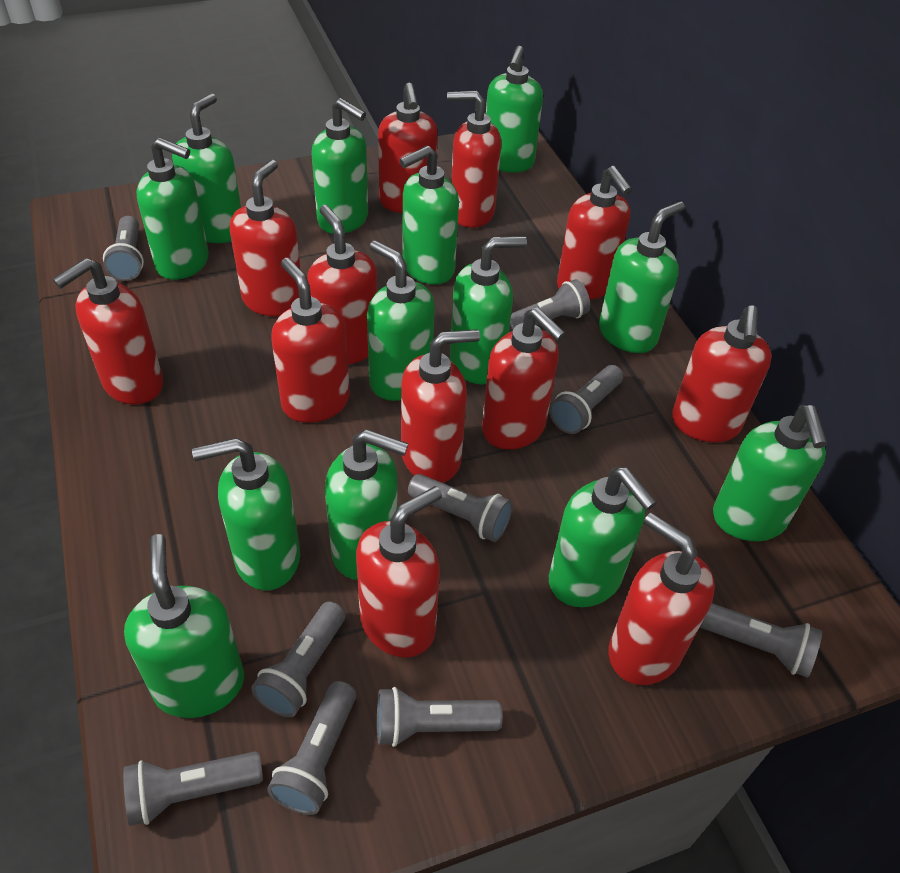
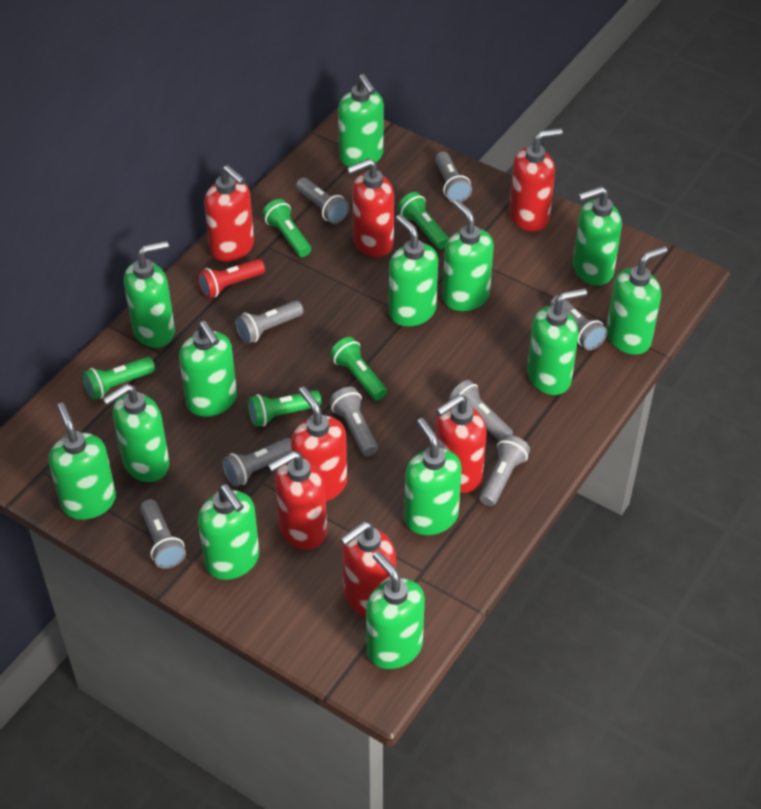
green flashlight: 0 -> 5
red flashlight: 0 -> 1
red soap dispenser: 12 -> 7

